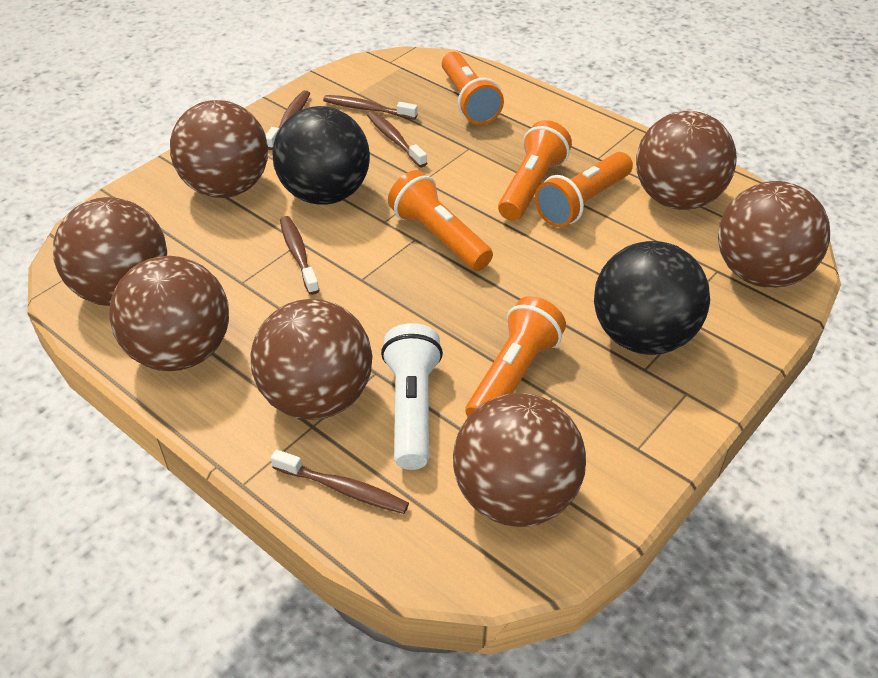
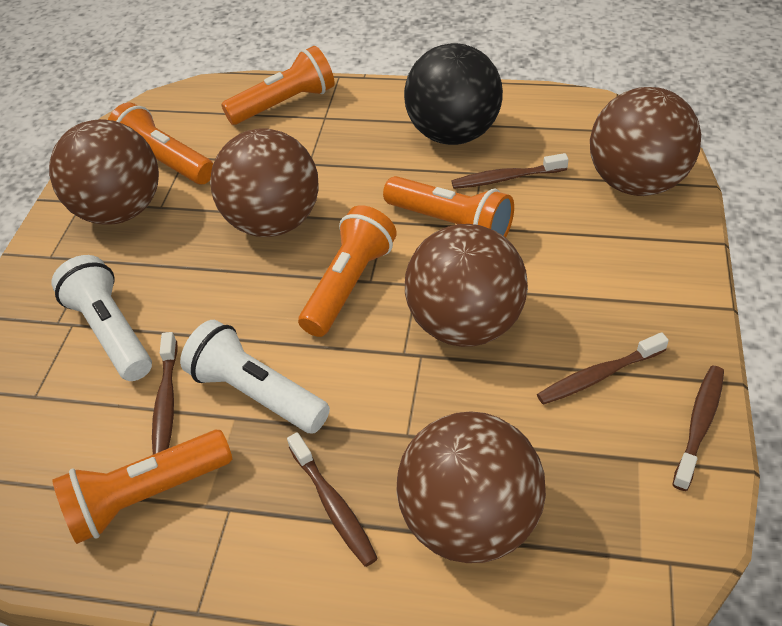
black ball: 2 -> 1
brown ball: 7 -> 5
white flashlight: 1 -> 2

